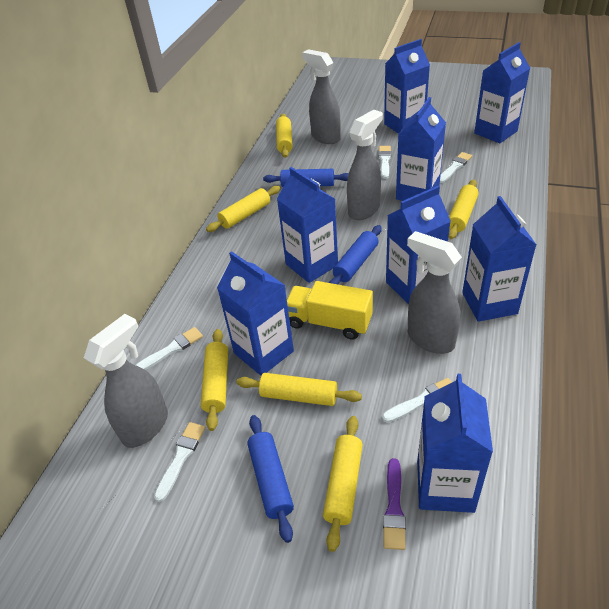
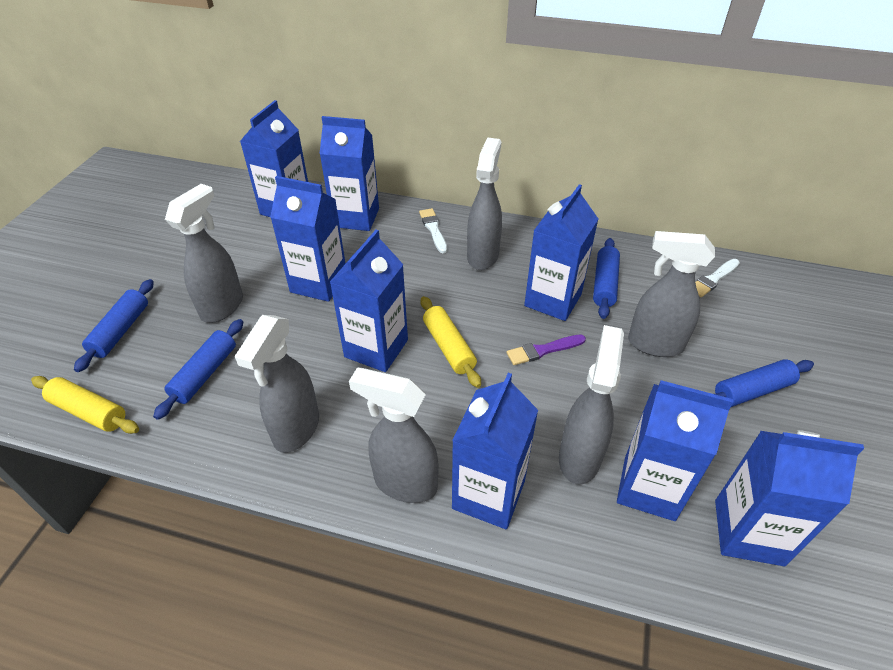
blue rolling pin: 3 -> 4
grey spray bottle: 4 -> 6
white brush: 5 -> 2
yellow rolling pin: 6 -> 2
yellow truck: 1 -> 0

